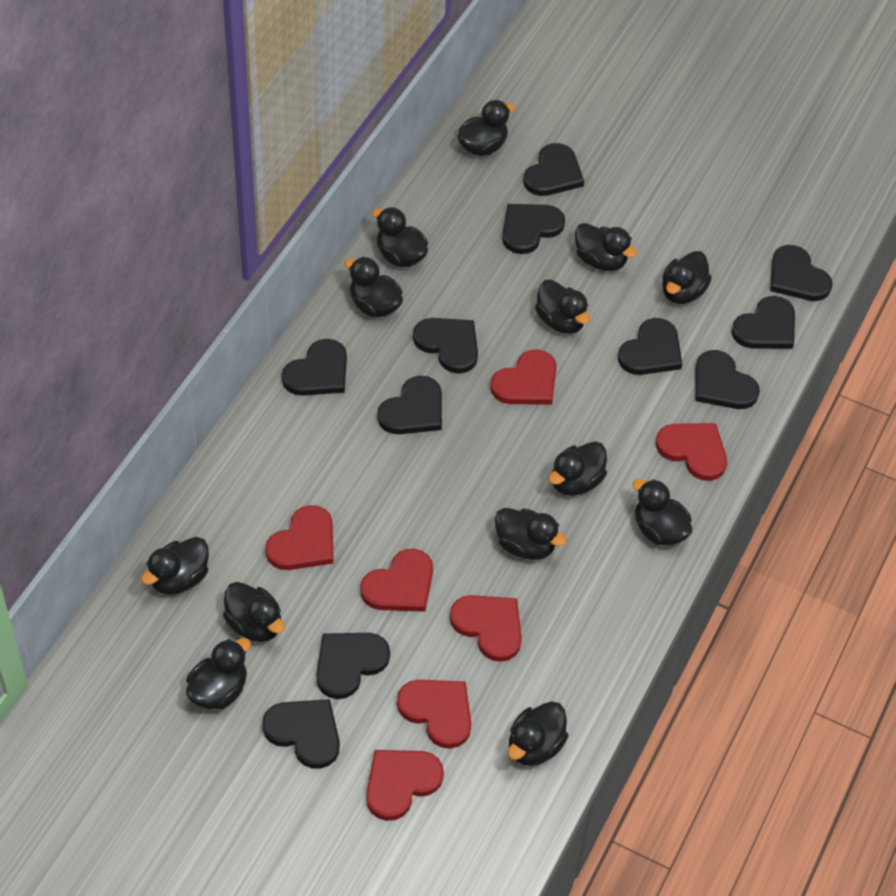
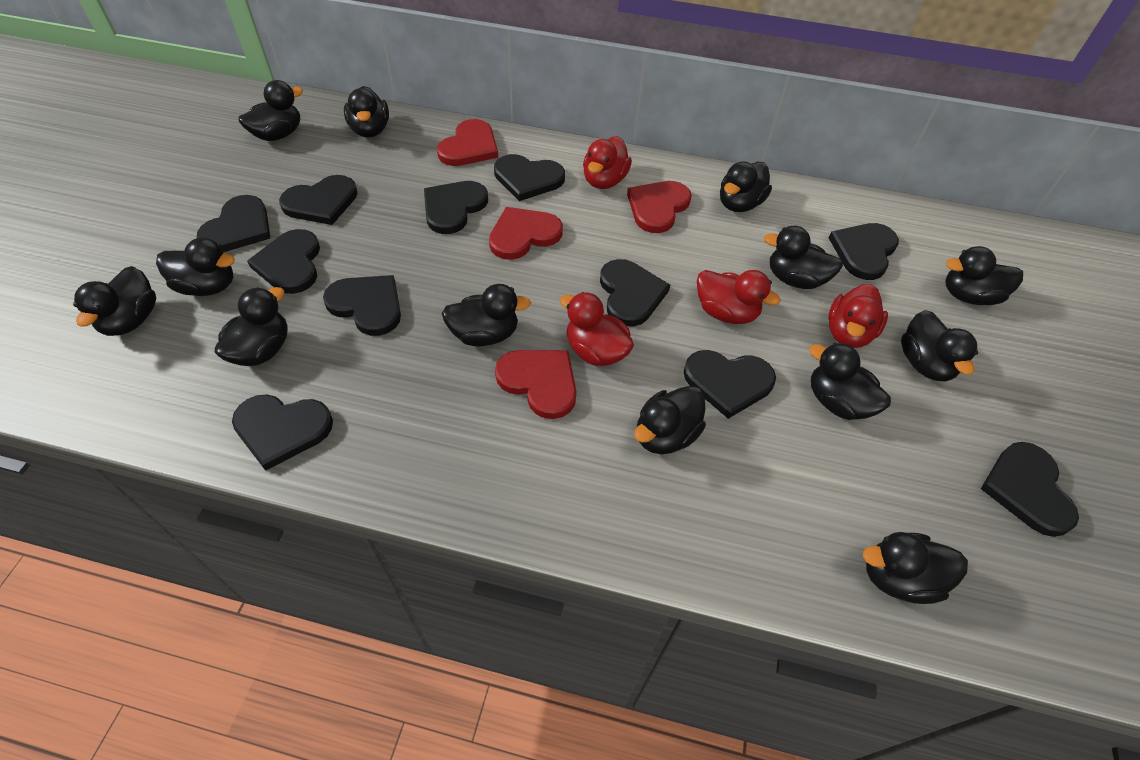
red duck: 0 -> 4
red heart: 7 -> 4

